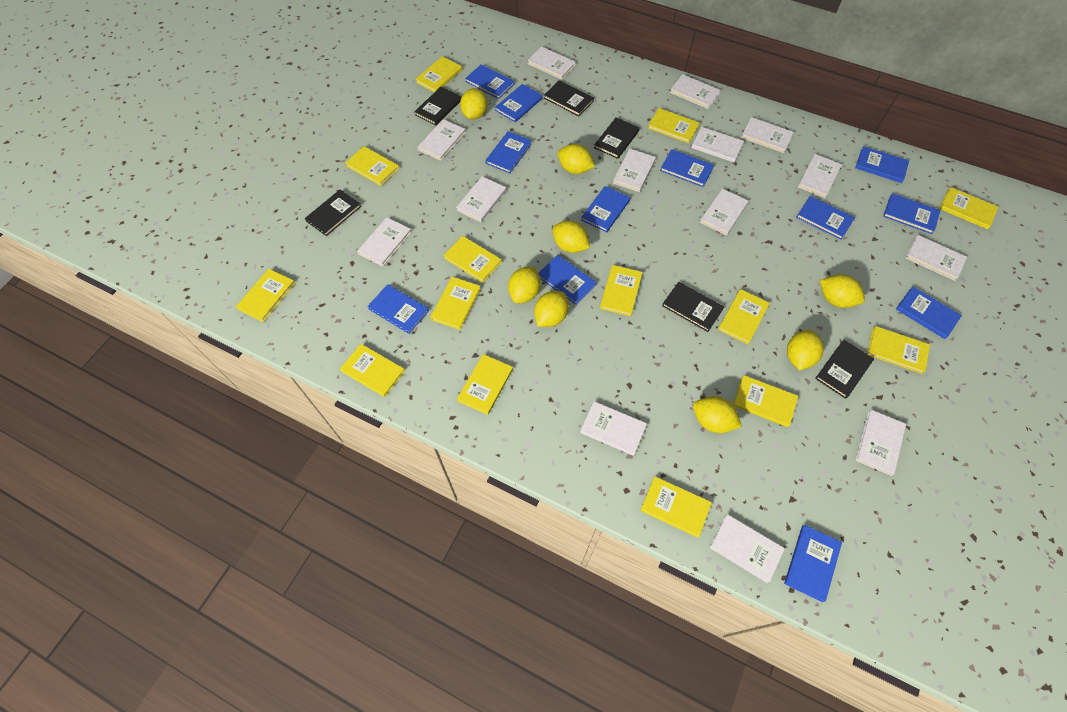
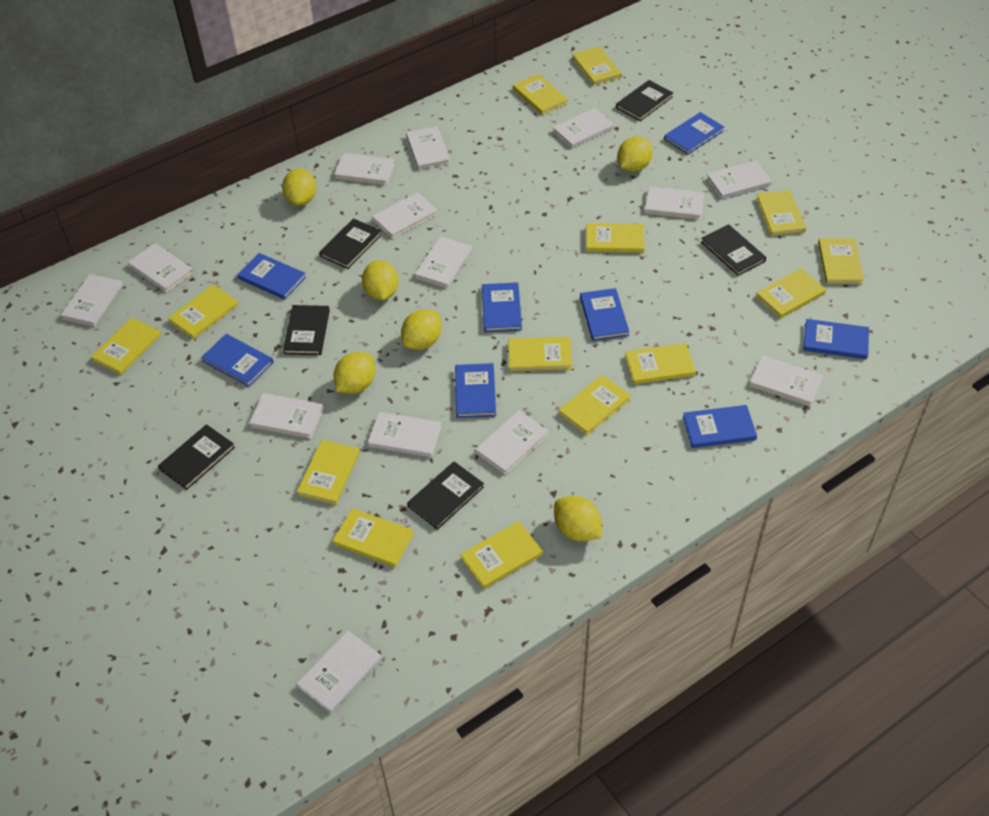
blue book: 12 -> 8
yellow lemon: 8 -> 6

